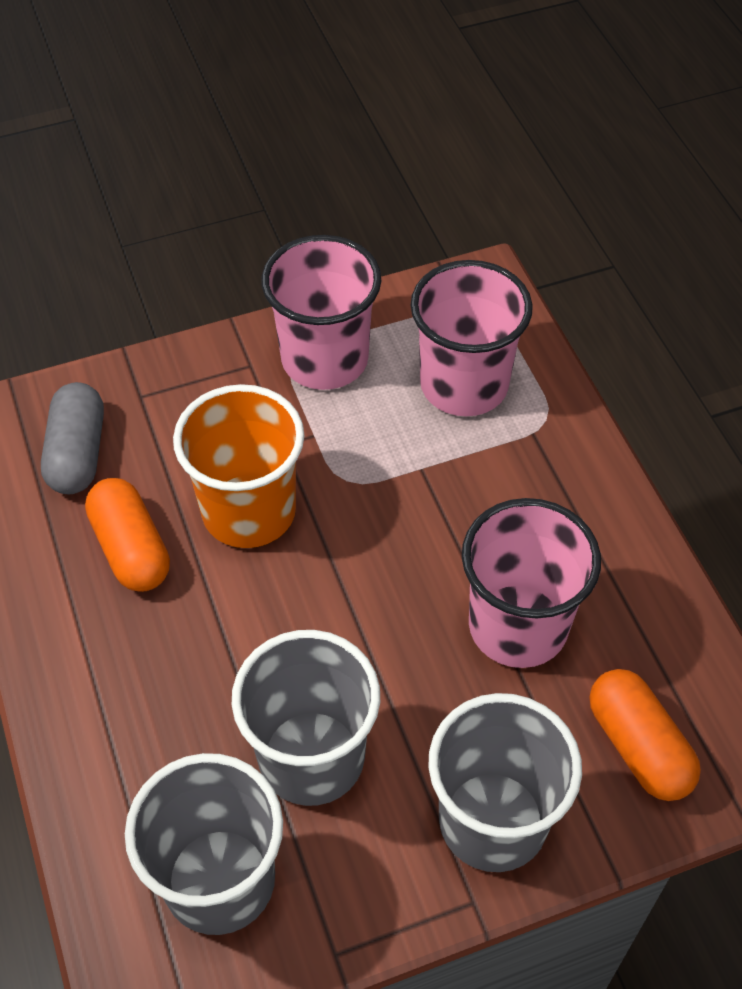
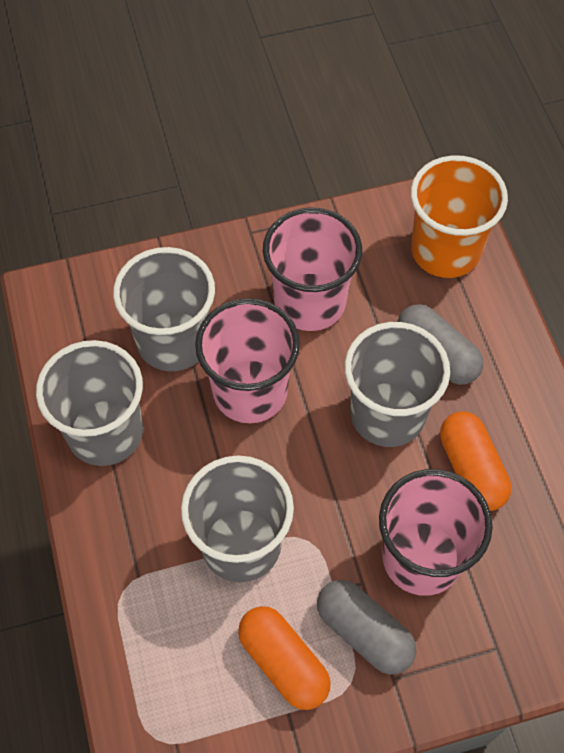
grey capsule: 1 -> 2
grey cup: 3 -> 4

